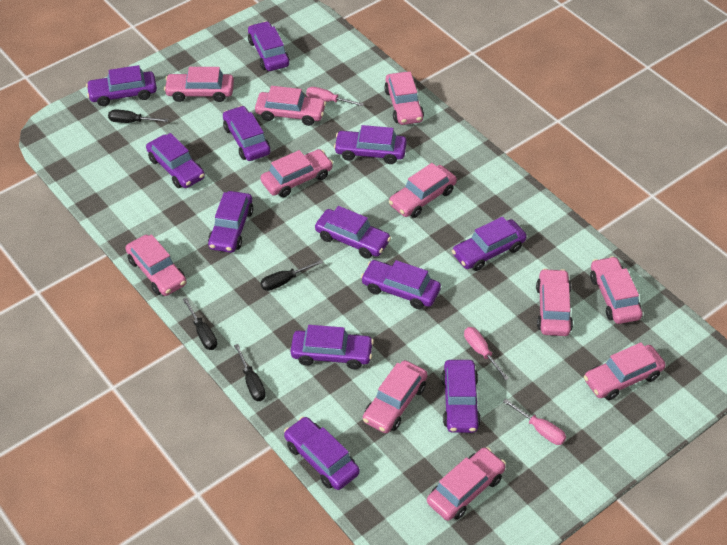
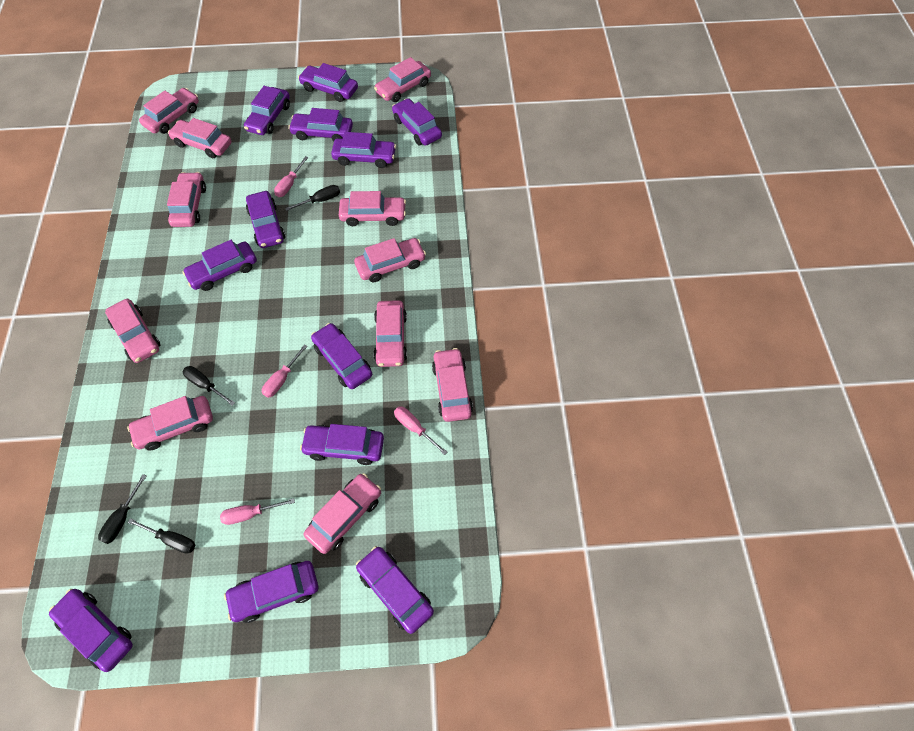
pink screwdriver: 3 -> 4

